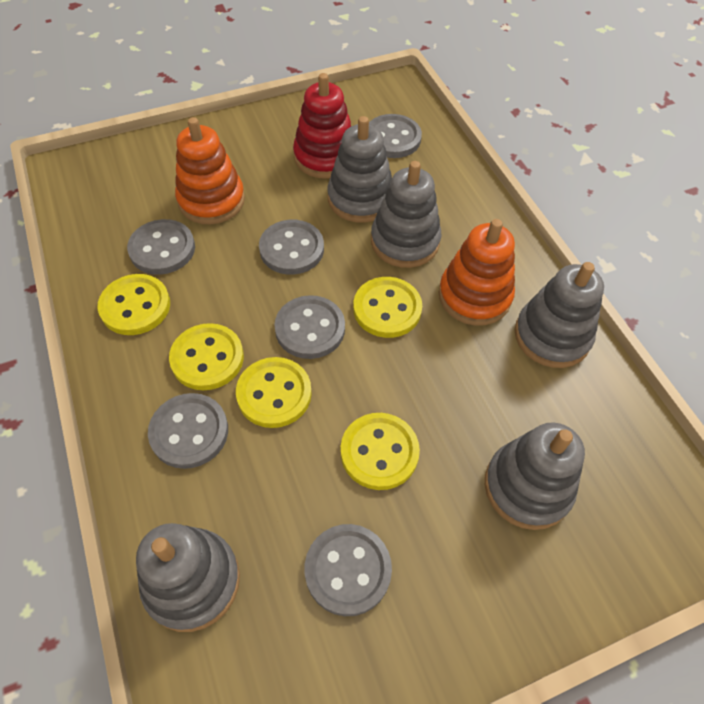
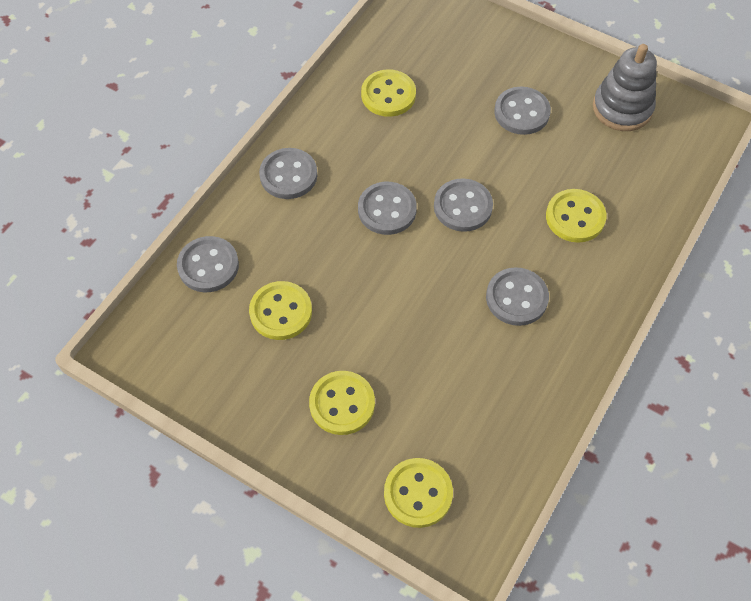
grey stacking toy: 5 -> 1
orange stacking toy: 2 -> 0
red stacking toy: 1 -> 0

